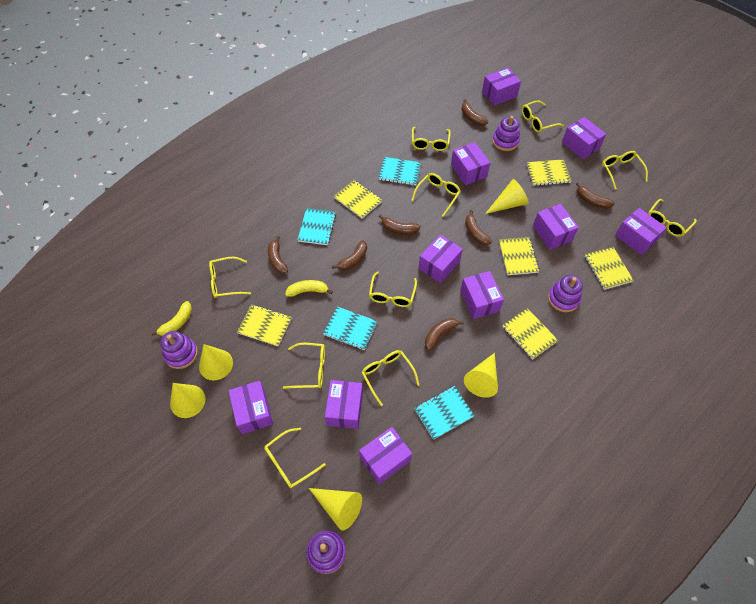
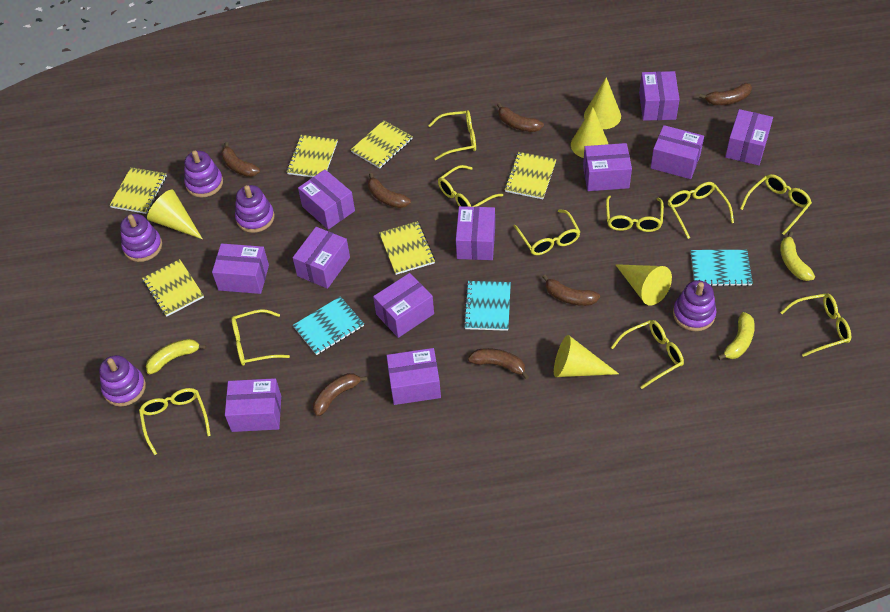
purple box: 10 -> 11
purple stacking toy: 4 -> 5
turquoise notebook: 4 -> 3
yellow banana: 2 -> 3

